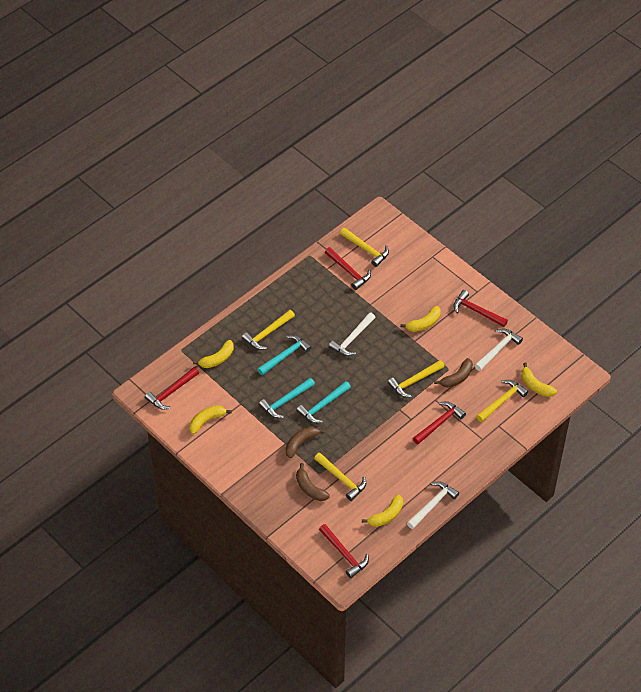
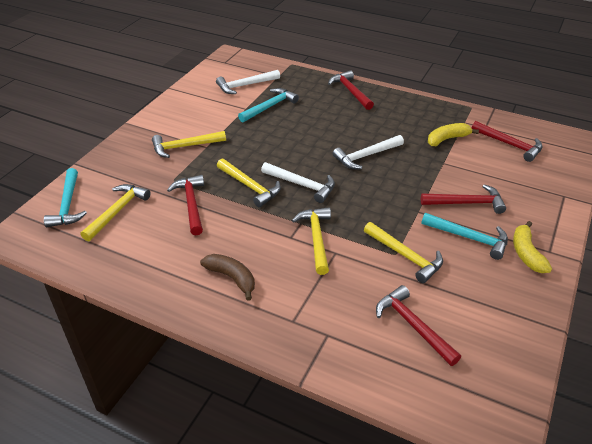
brown banana: 3 -> 1
yellow banana: 5 -> 2

